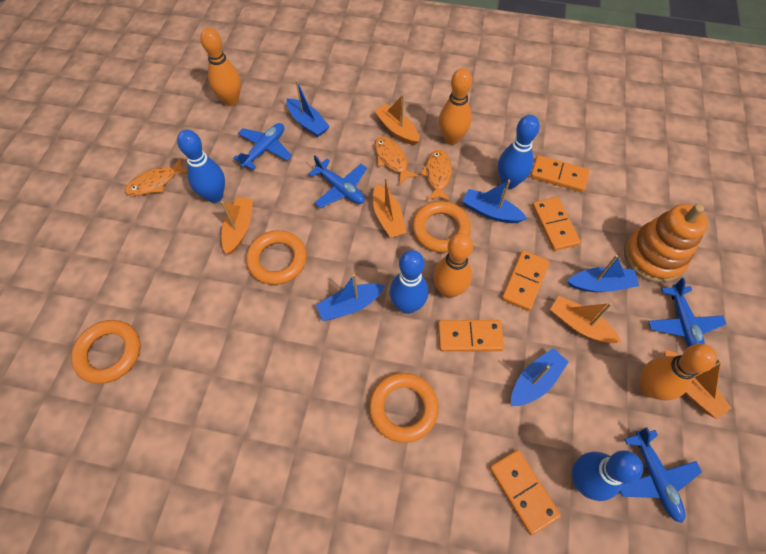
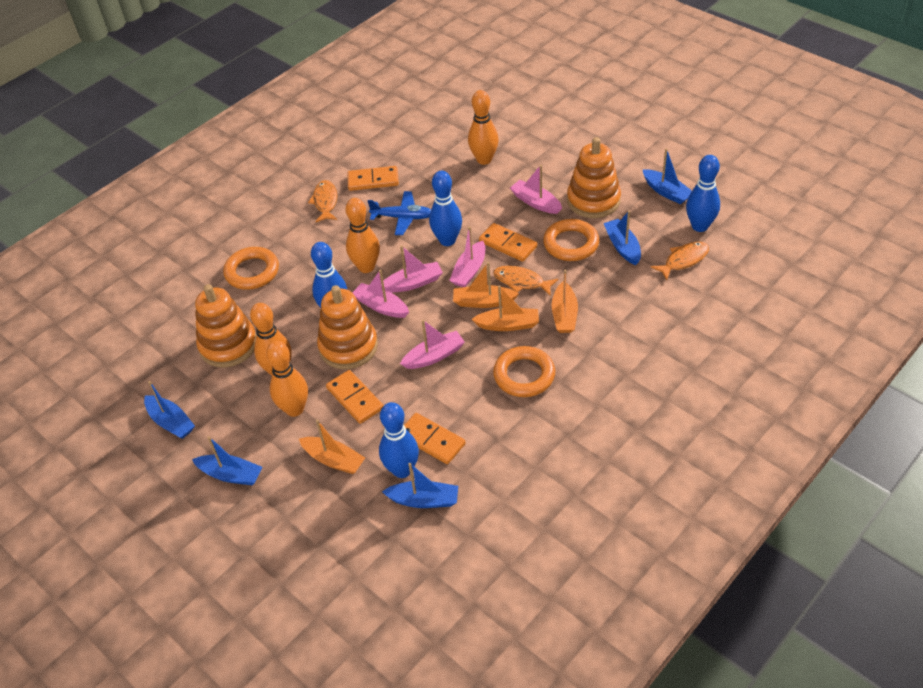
blue plane: 4 -> 1
orange boat: 5 -> 4
orange domino: 5 -> 4
orange ring: 4 -> 3
orange stacking toy: 1 -> 3
pink boat: 0 -> 5

